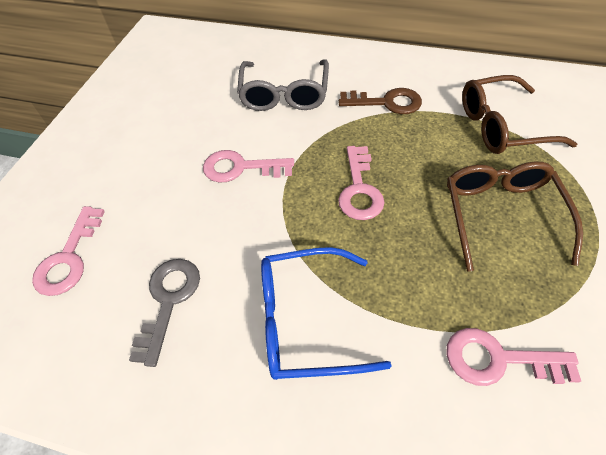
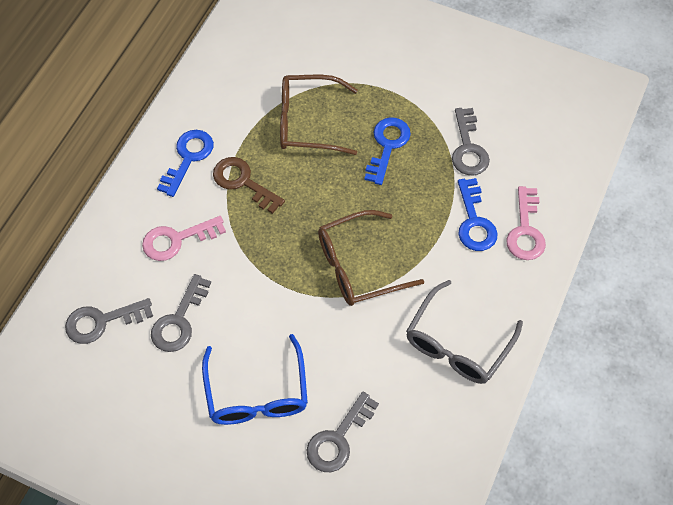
blue key: 0 -> 3
grey key: 1 -> 4
pink key: 4 -> 2

